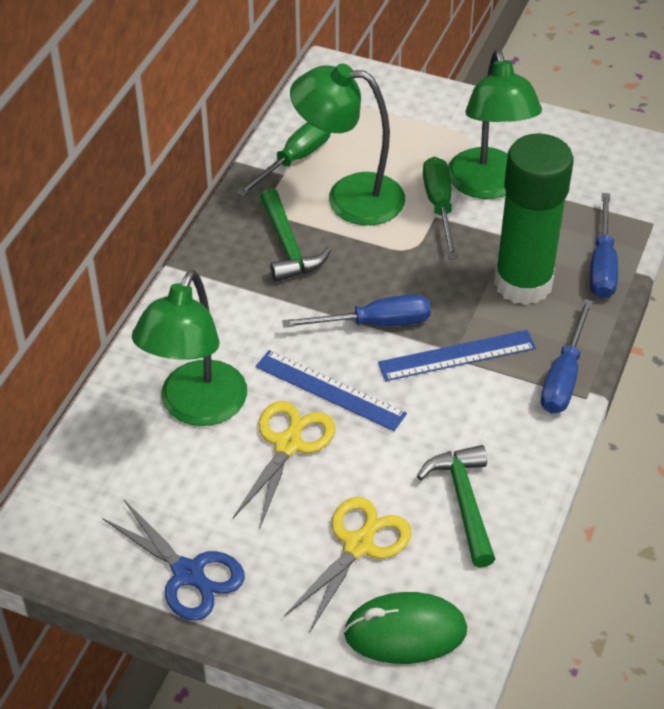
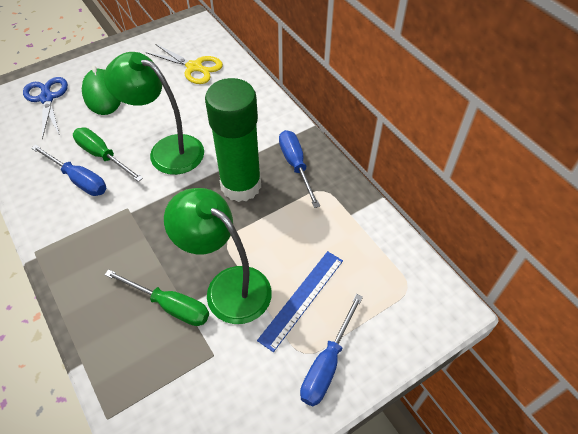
blue ruler: 2 -> 1
green hammer: 2 -> 0
green lamp: 3 -> 2
yellow scissors: 2 -> 1

